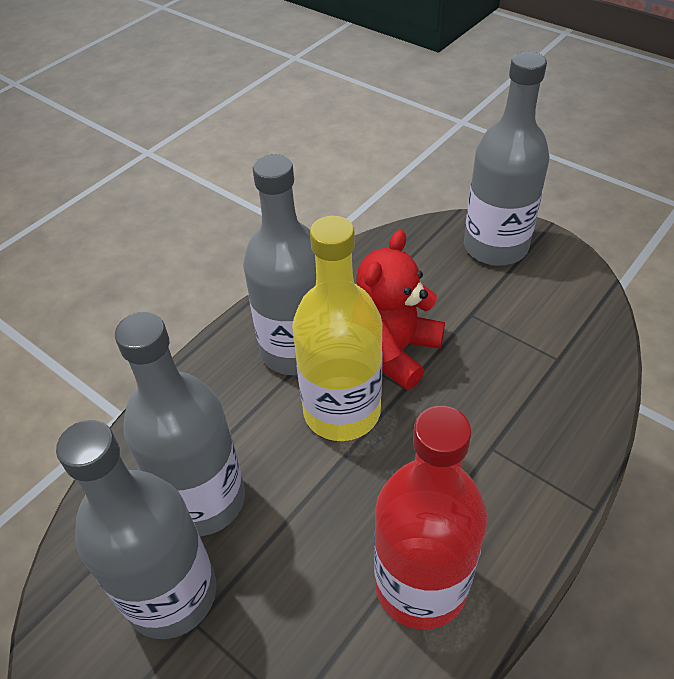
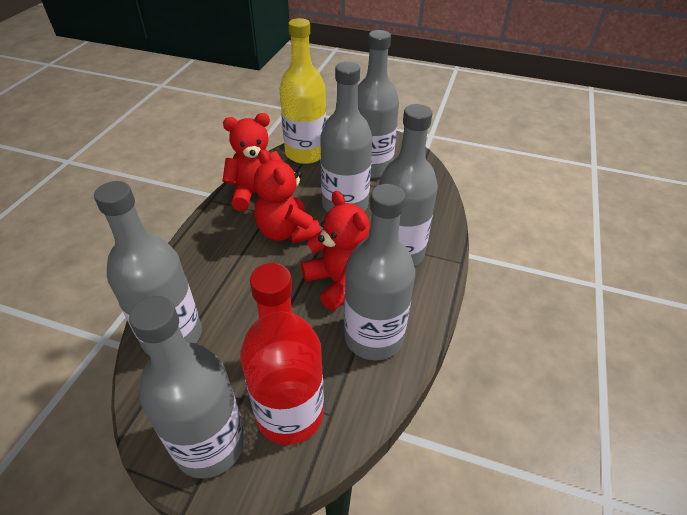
grey bottle: 4 -> 6
red teddy bear: 1 -> 3

